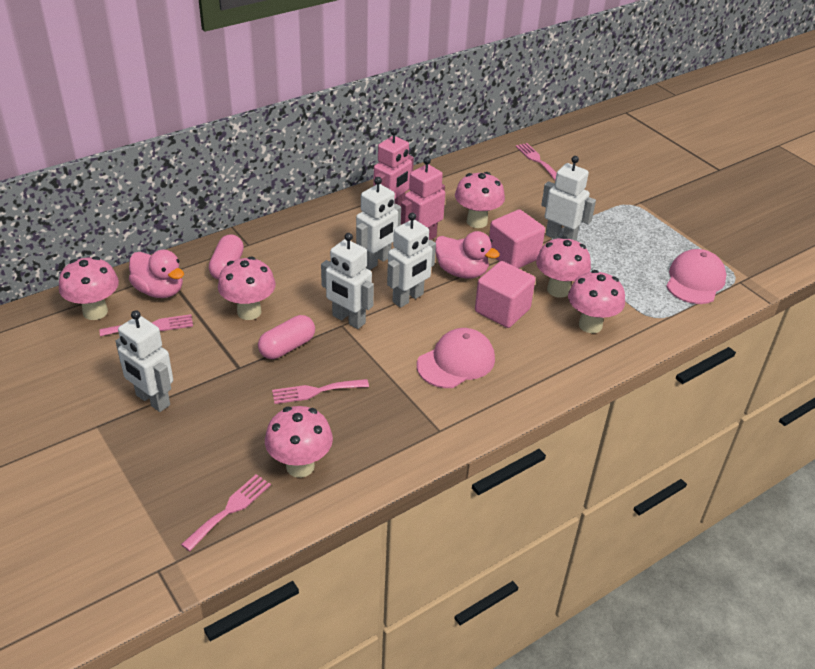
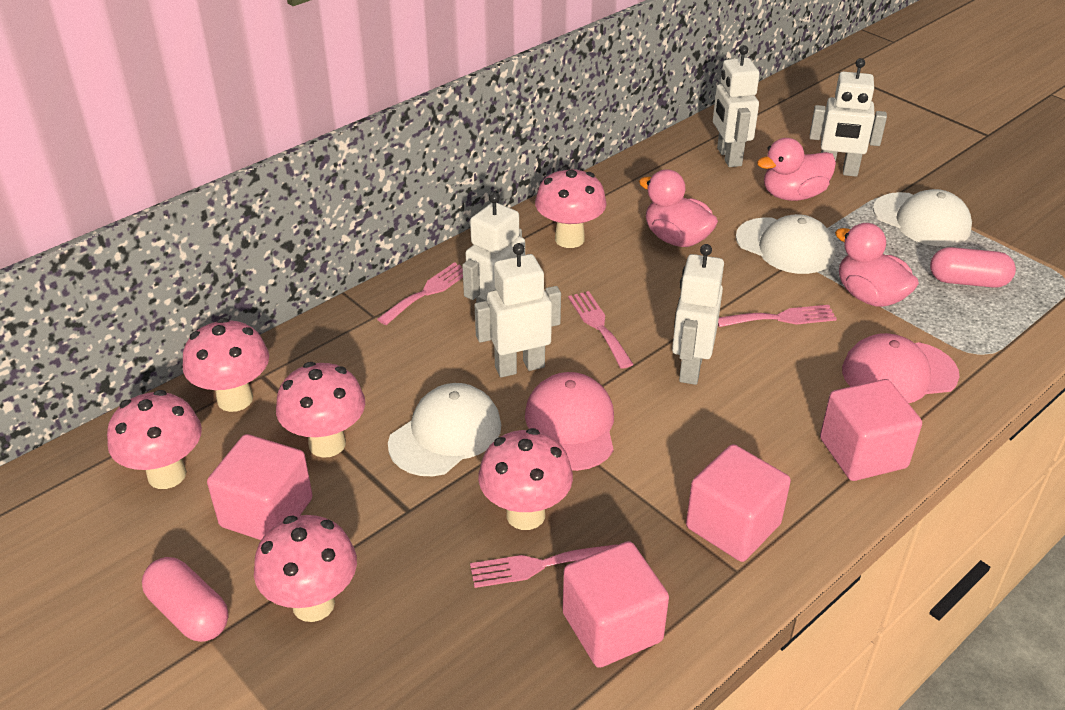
pink cube: 2 -> 4
pink duck: 2 -> 3
pink robot: 2 -> 0
white cap: 0 -> 3

